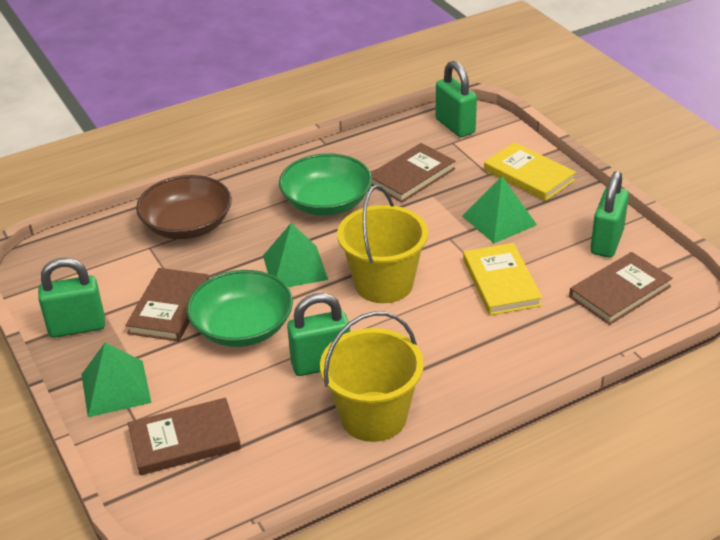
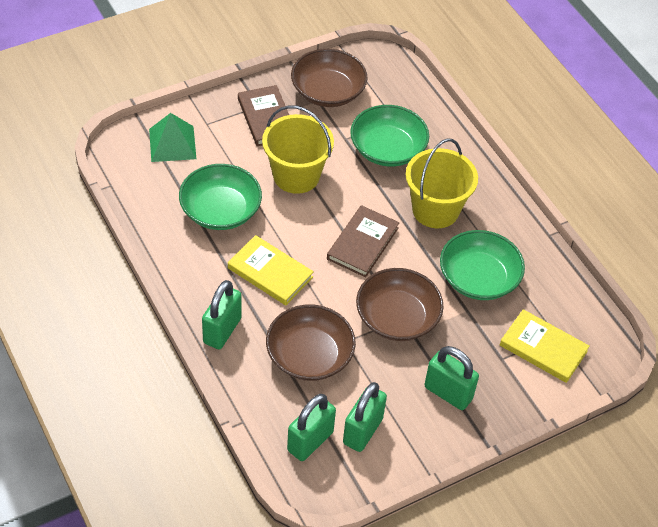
brown book: 4 -> 2
brown bowl: 1 -> 3
green bowl: 2 -> 3
green pyramid: 3 -> 1

